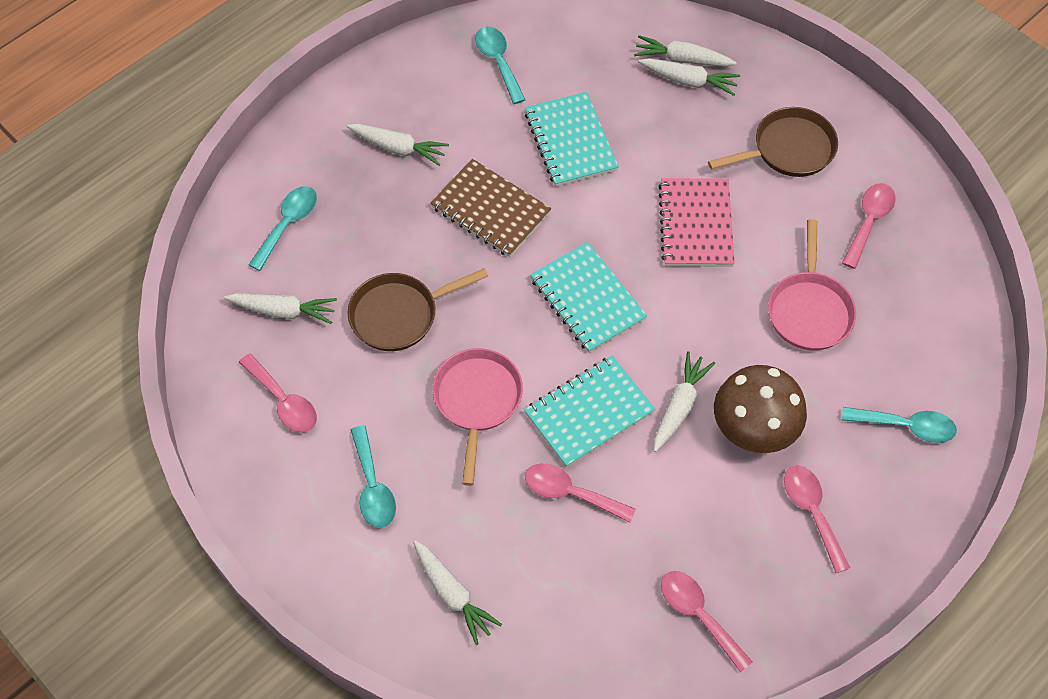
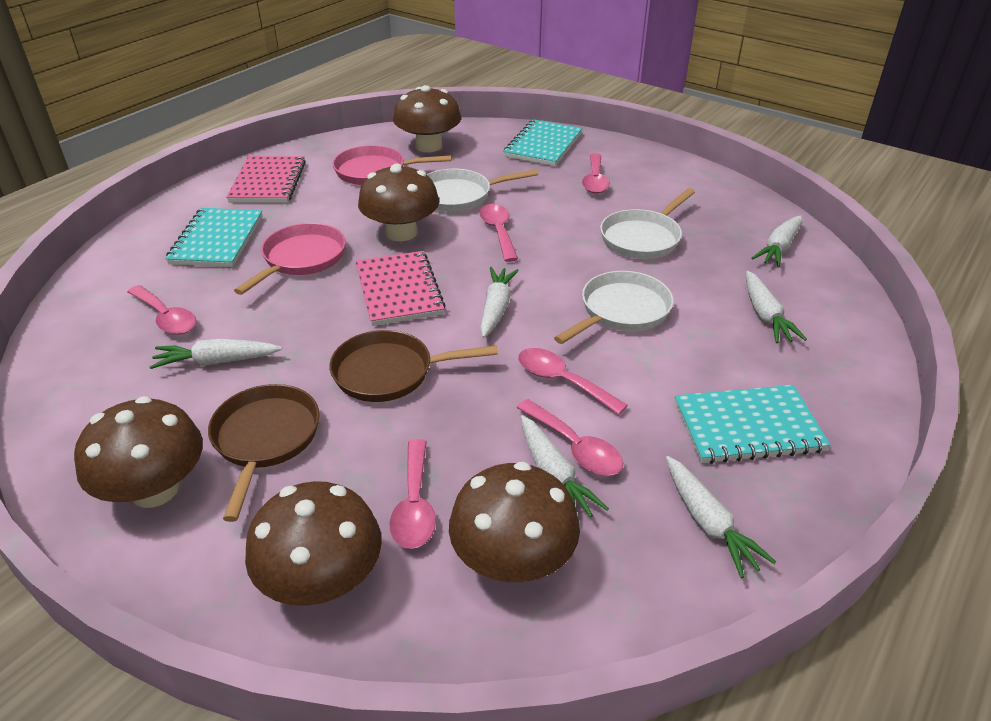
brown mushroom: 1 -> 5
brown notebook: 1 -> 0
pink notebook: 1 -> 2
pink spoon: 5 -> 6
turquoise spoon: 4 -> 0
white pan: 0 -> 3

